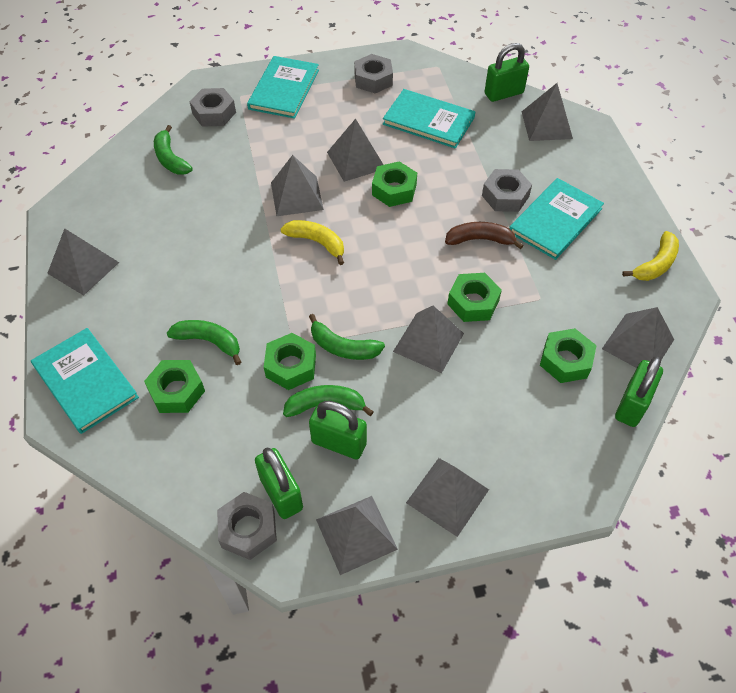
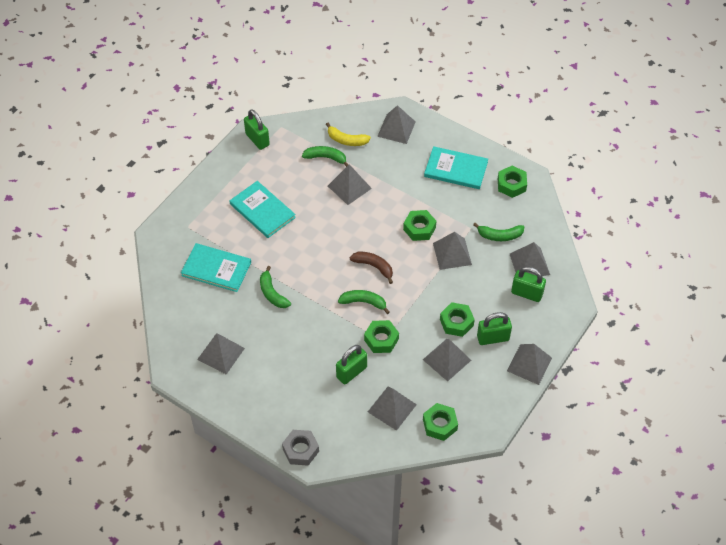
grey nut: 4 -> 1
turquoise book: 4 -> 3
yellow banana: 2 -> 1

